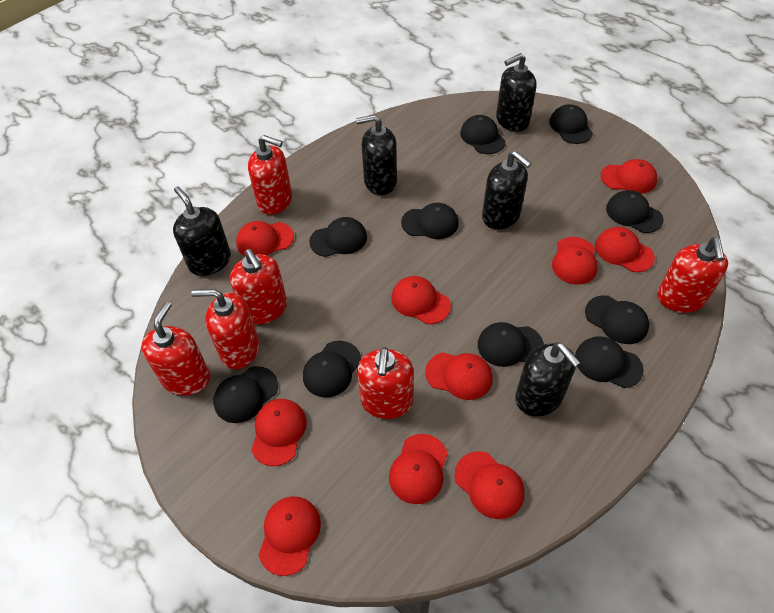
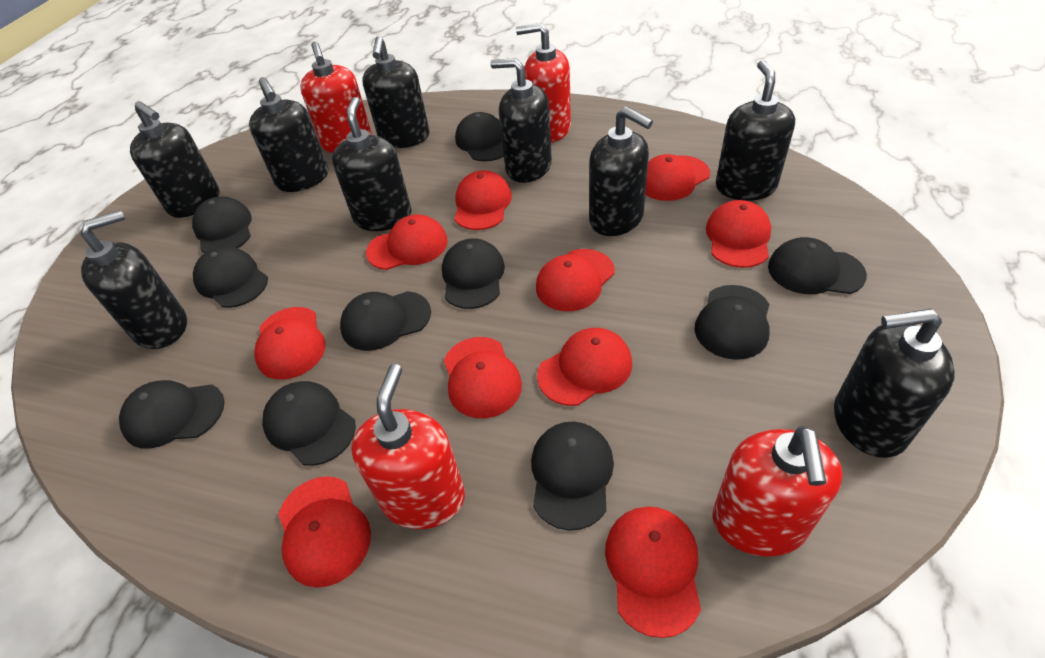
black soap dispenser: 5 -> 9
red soap dispenser: 6 -> 4

